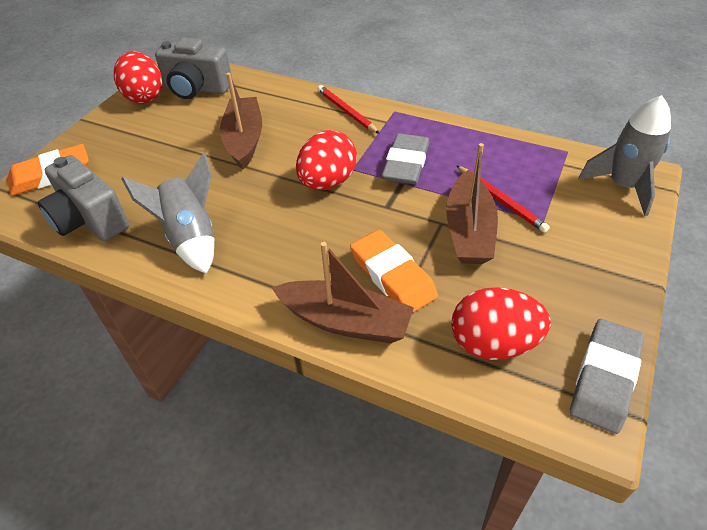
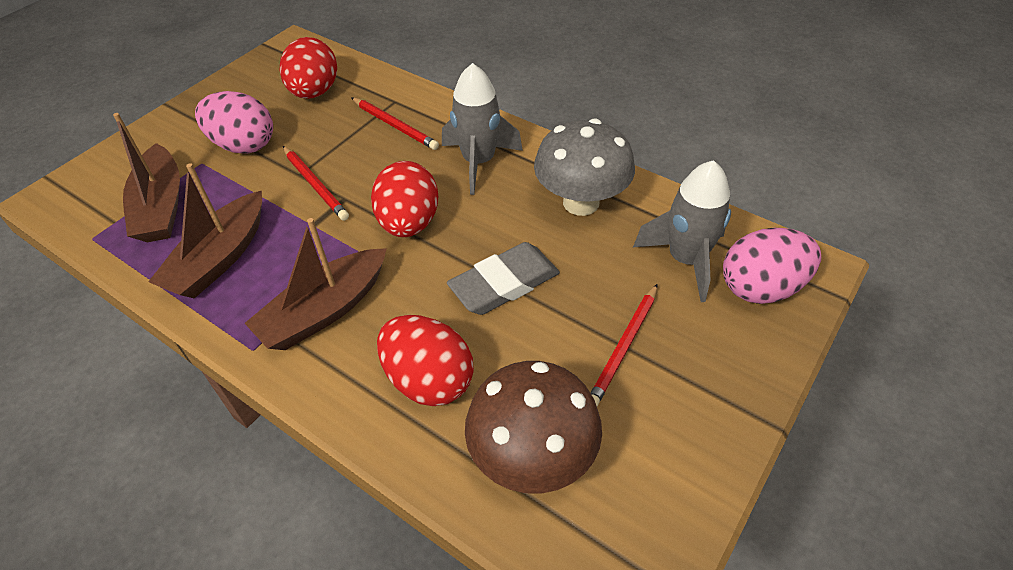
brown mushroom: 0 -> 1
grey camera: 2 -> 0
grey eraser: 2 -> 1
grey mushroom: 0 -> 1
orange eraser: 2 -> 0
pink egg: 0 -> 2
red pencil: 2 -> 3

